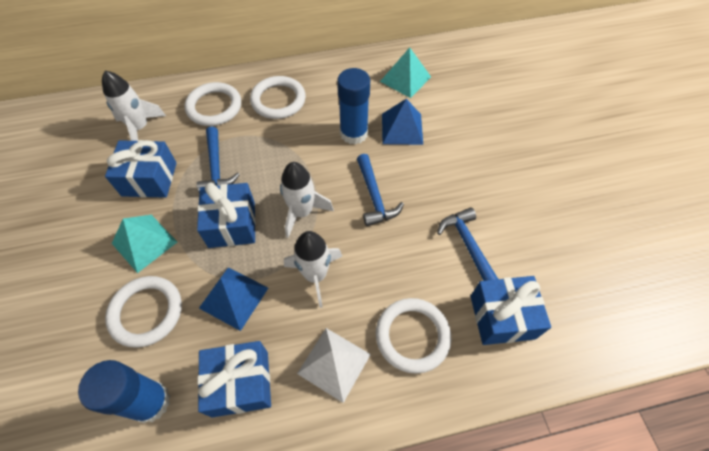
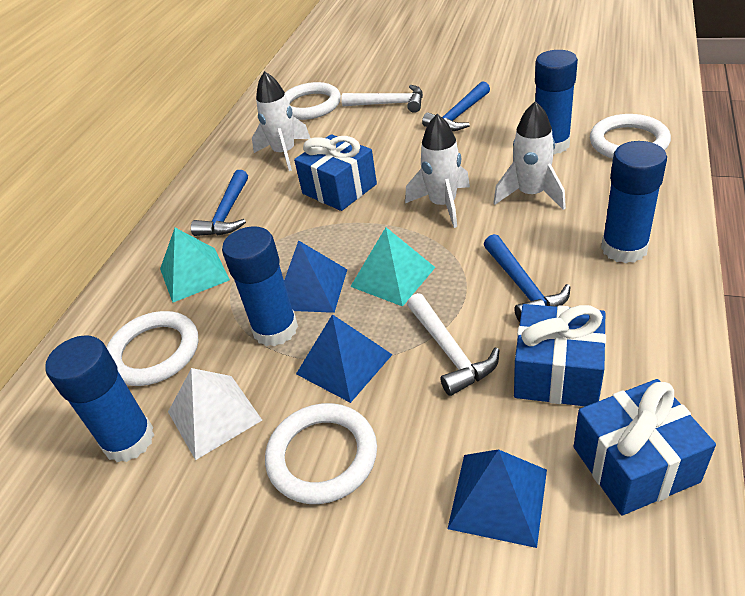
blue gift: 4 -> 3
blue glue stick: 2 -> 4
blue pyramid: 2 -> 3
white hammer: 0 -> 2

